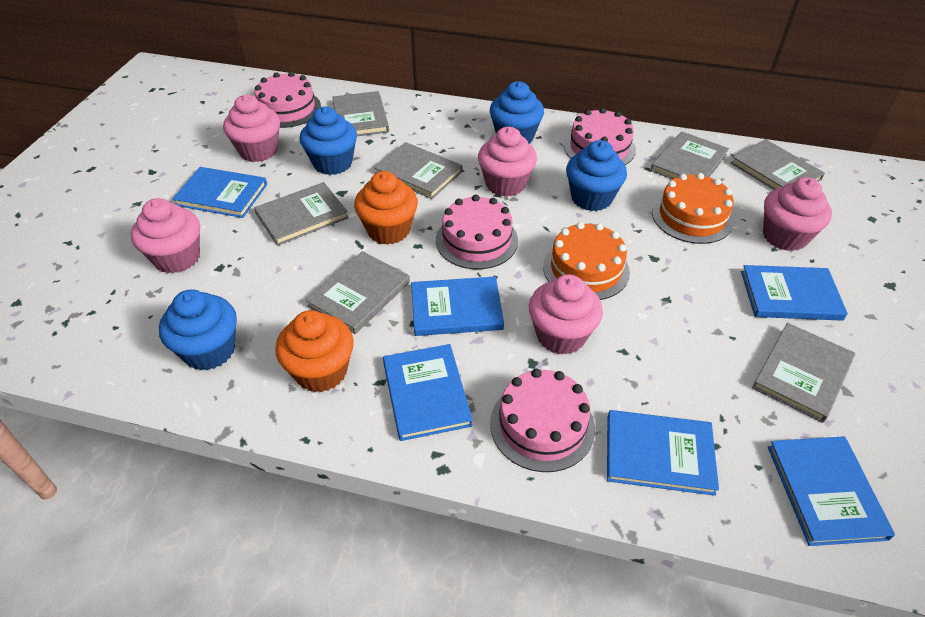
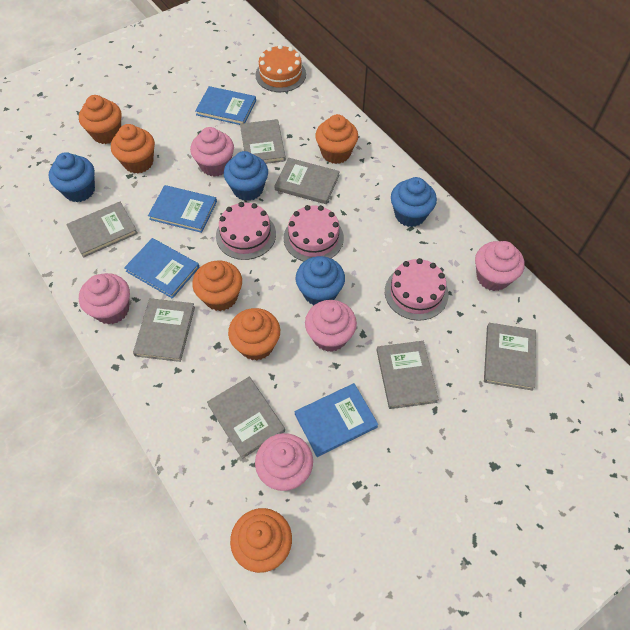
blue book: 6 -> 4
orange cake: 2 -> 1
orange cupcake: 2 -> 6
pink cake: 4 -> 3

